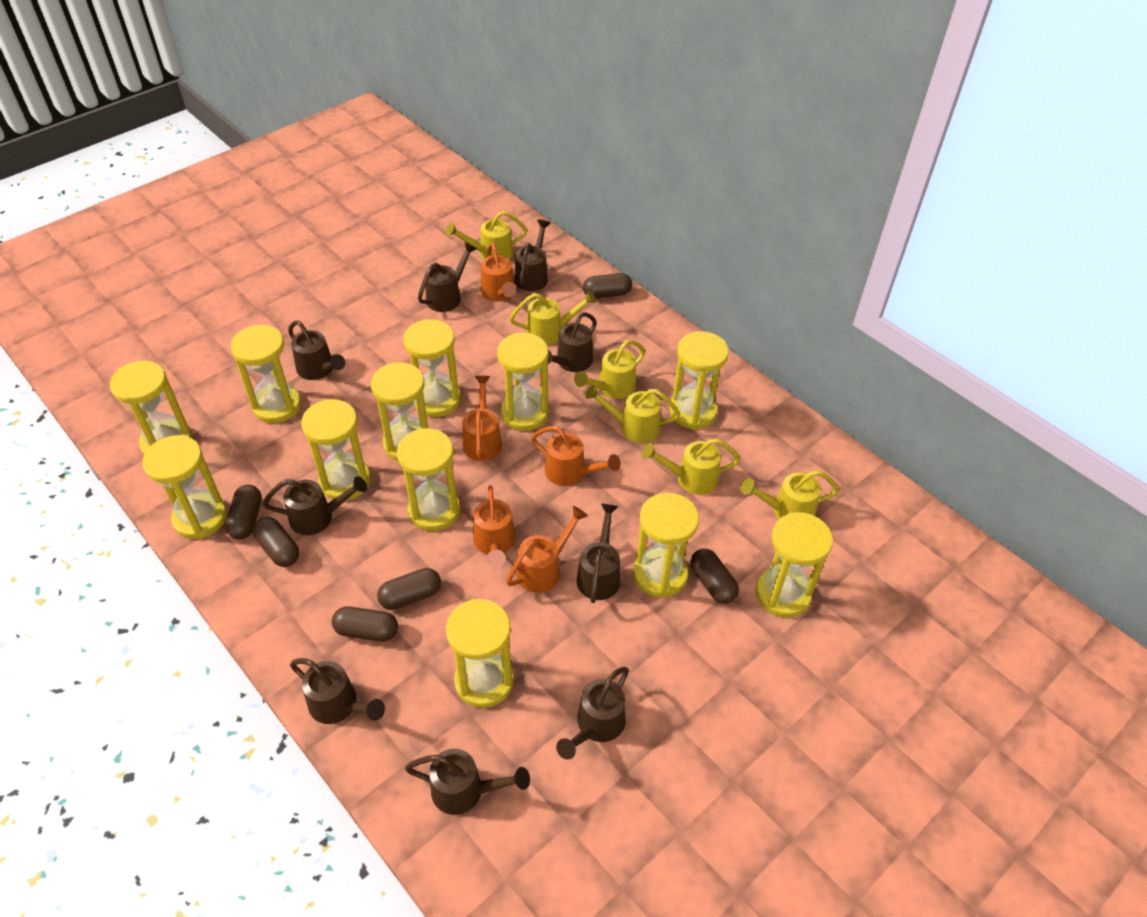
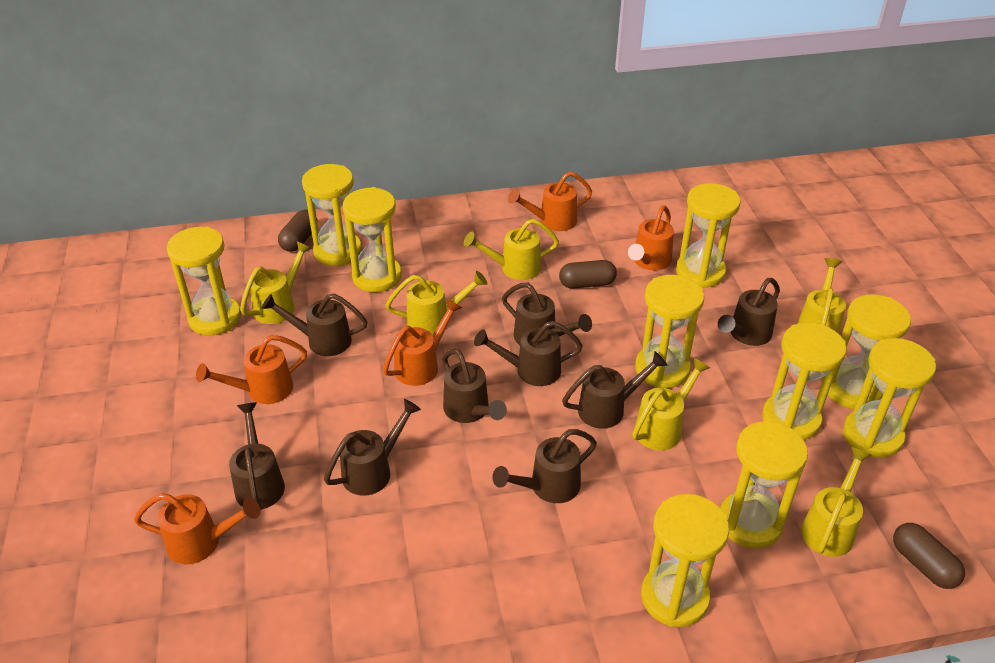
brown capsule: 6 -> 3
yellow hourglass: 12 -> 10

